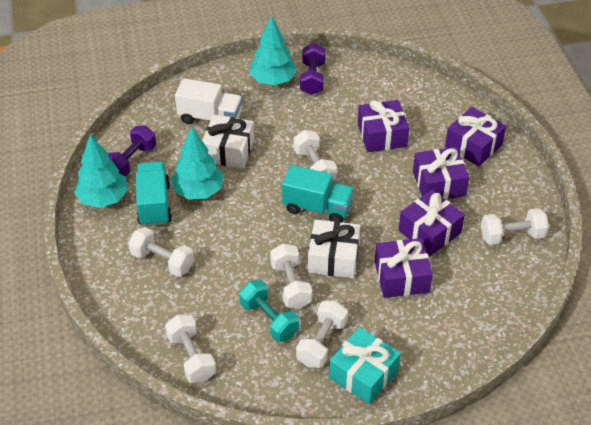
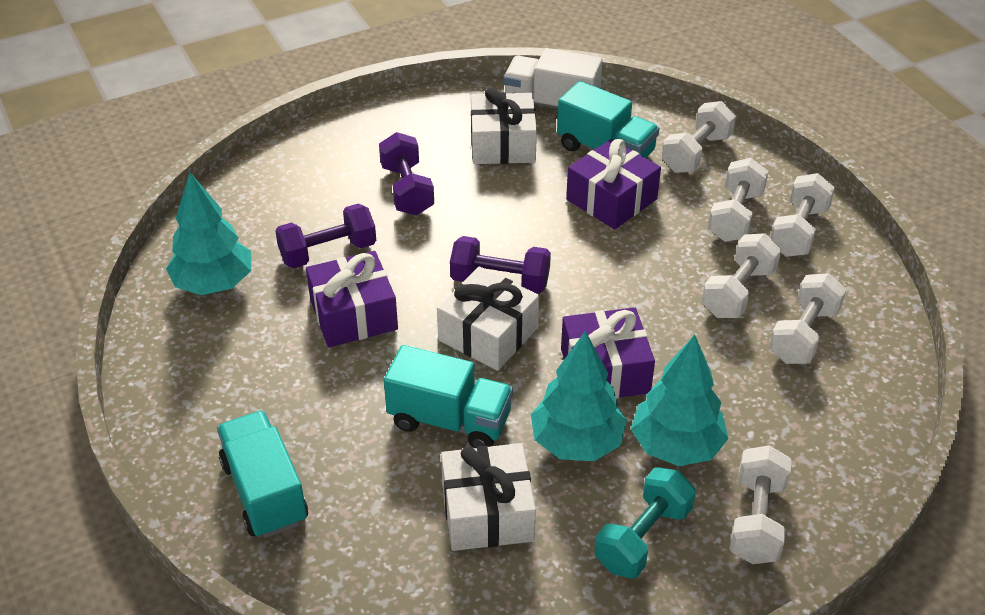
purple dumbbell: 2 -> 3
purple gift: 5 -> 3
turquoise gift: 1 -> 0
turquoise truck: 2 -> 3
white gift: 2 -> 3

